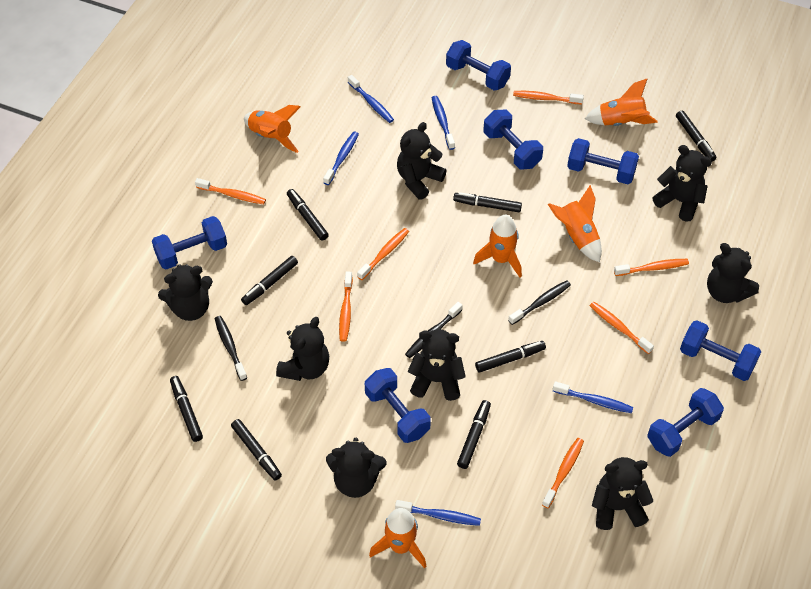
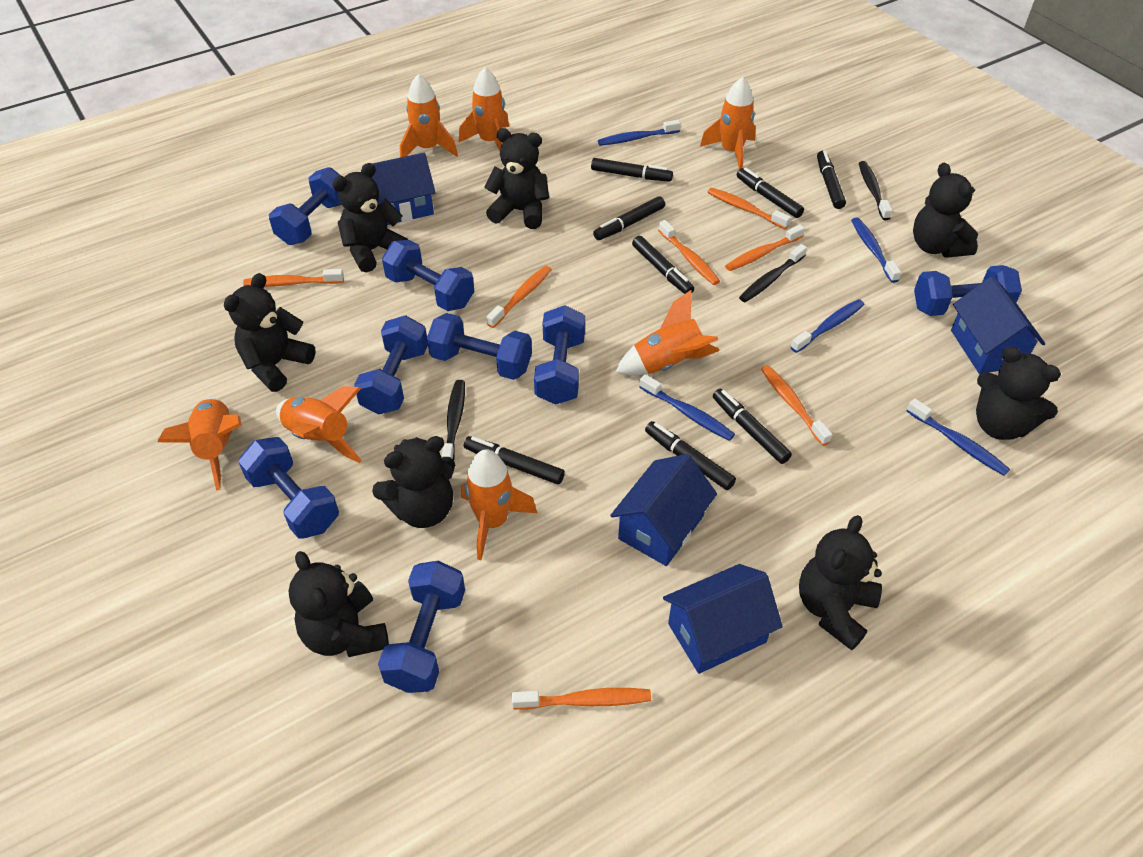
blue dumbbell: 7 -> 8
blue house: 0 -> 4
orange rocket: 5 -> 7

